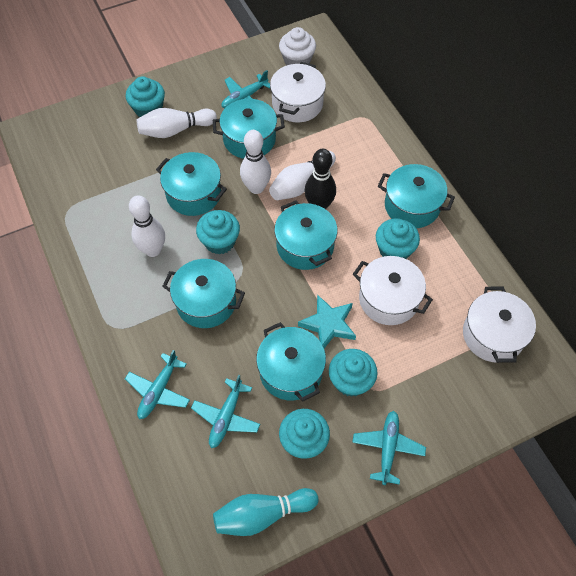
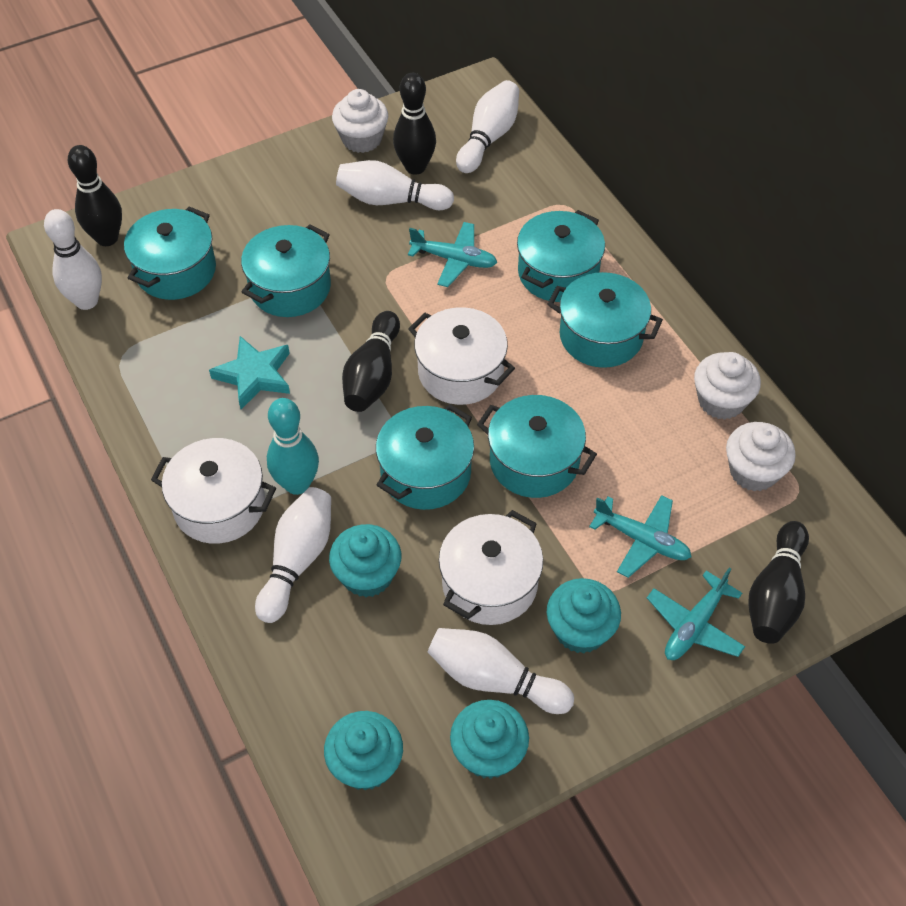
black bowling pin: 1 -> 4
turquoise cupcake: 5 -> 4
turquoise plane: 4 -> 3
white bowling pin: 4 -> 5
white cupcake: 1 -> 3

